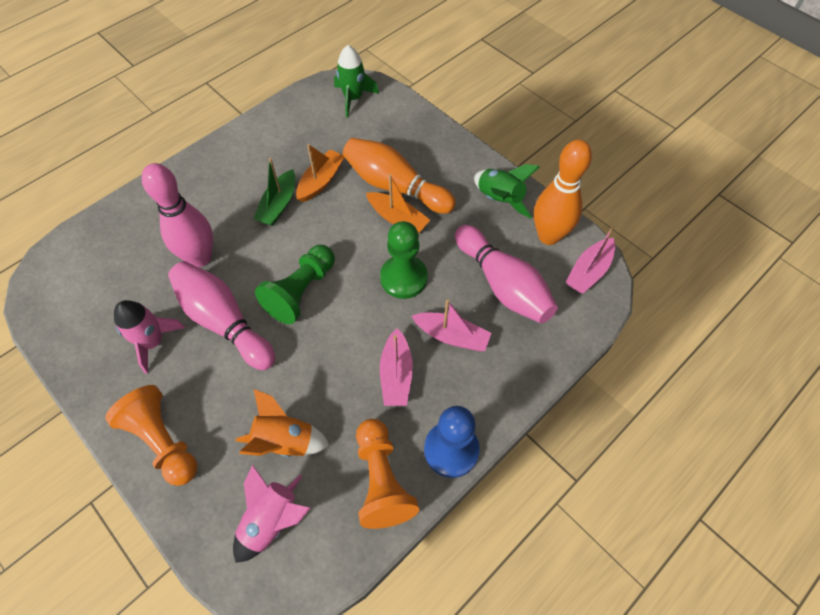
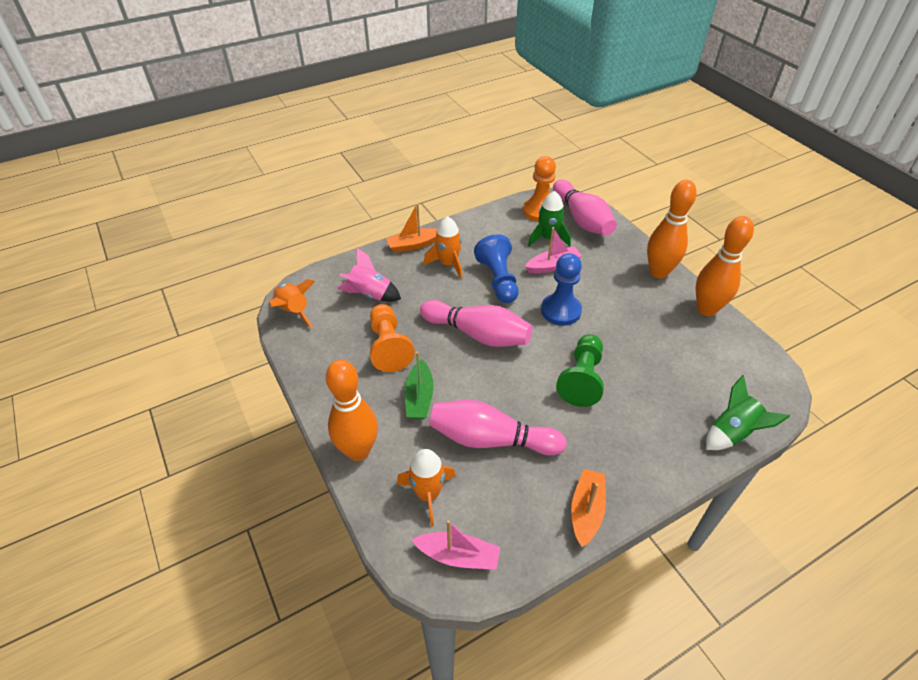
blue pawn: 1 -> 2
green pawn: 2 -> 1
orange bowling pin: 2 -> 3
orange rocket: 1 -> 3
pink boat: 3 -> 2
pink rocket: 2 -> 1

